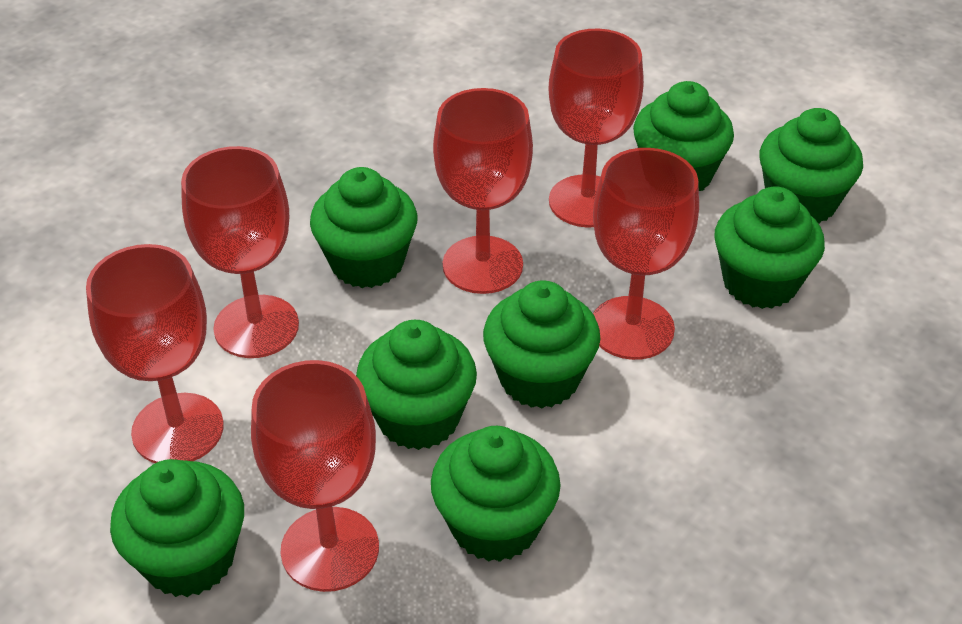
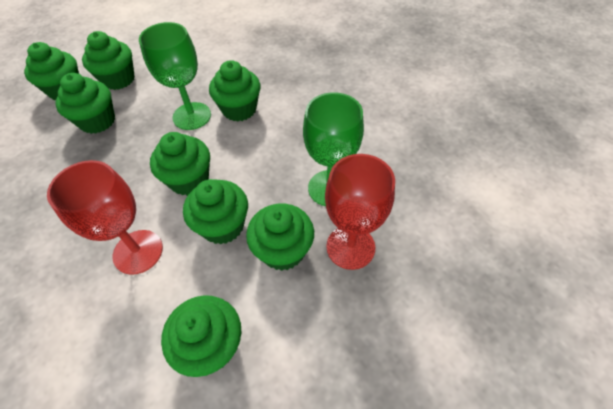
green goblet: 0 -> 2
red goblet: 6 -> 2

